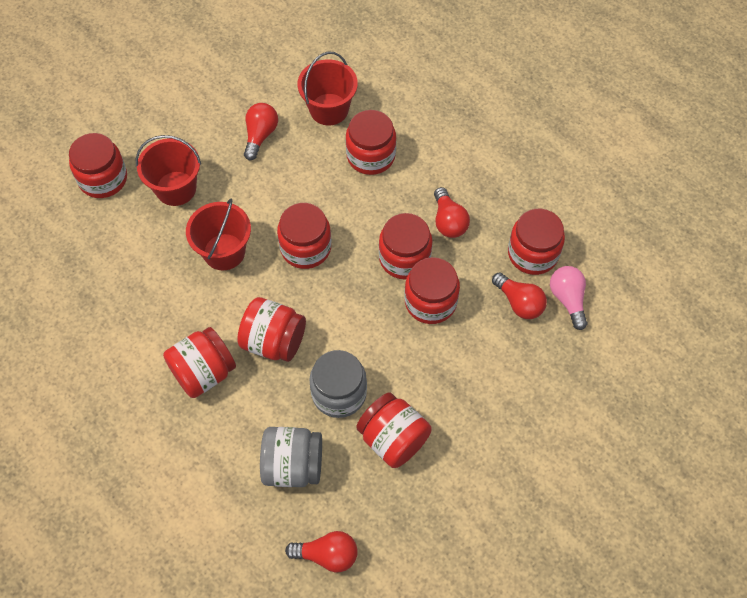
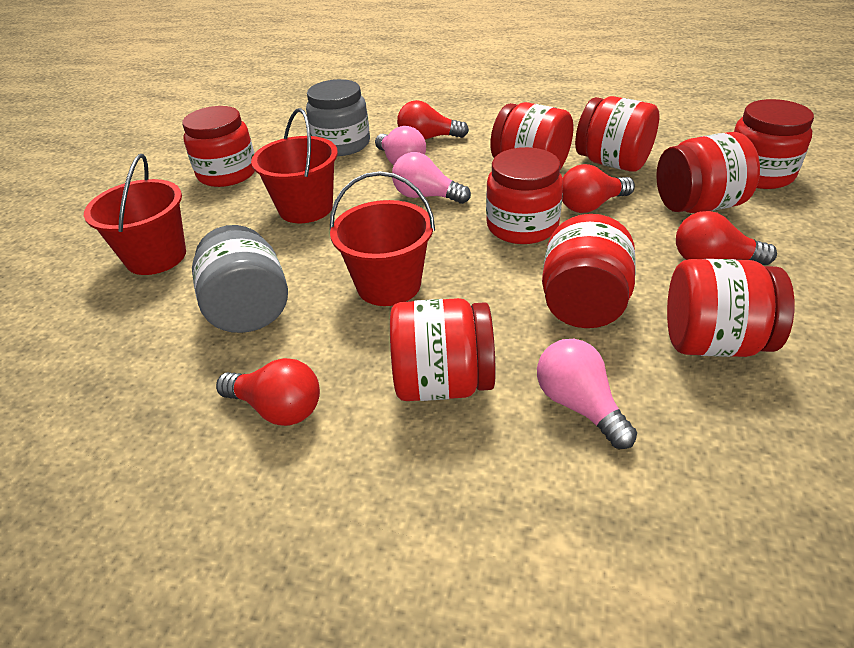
pink light bulb: 1 -> 3

